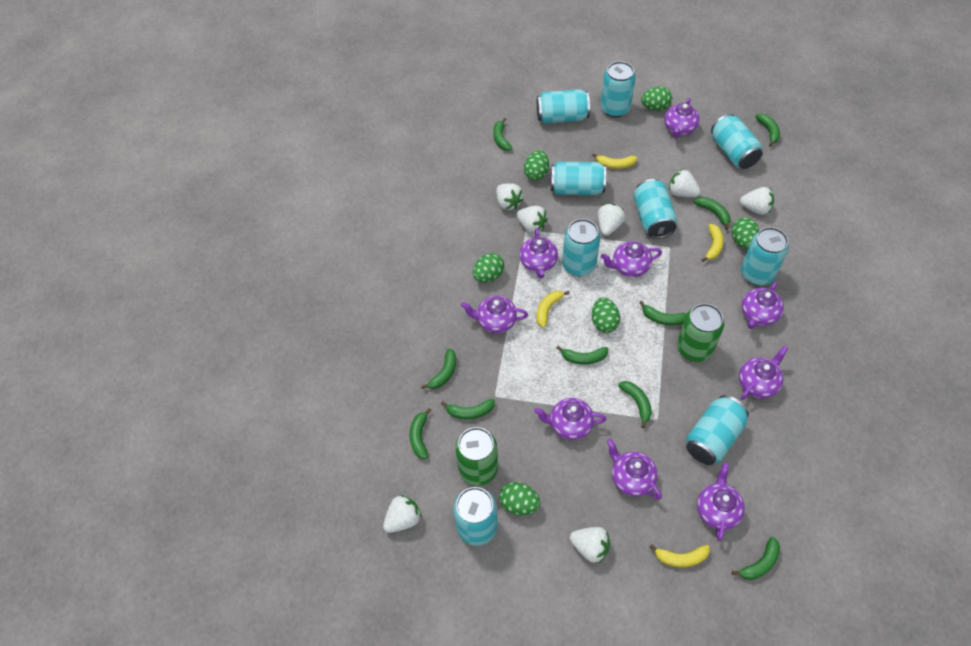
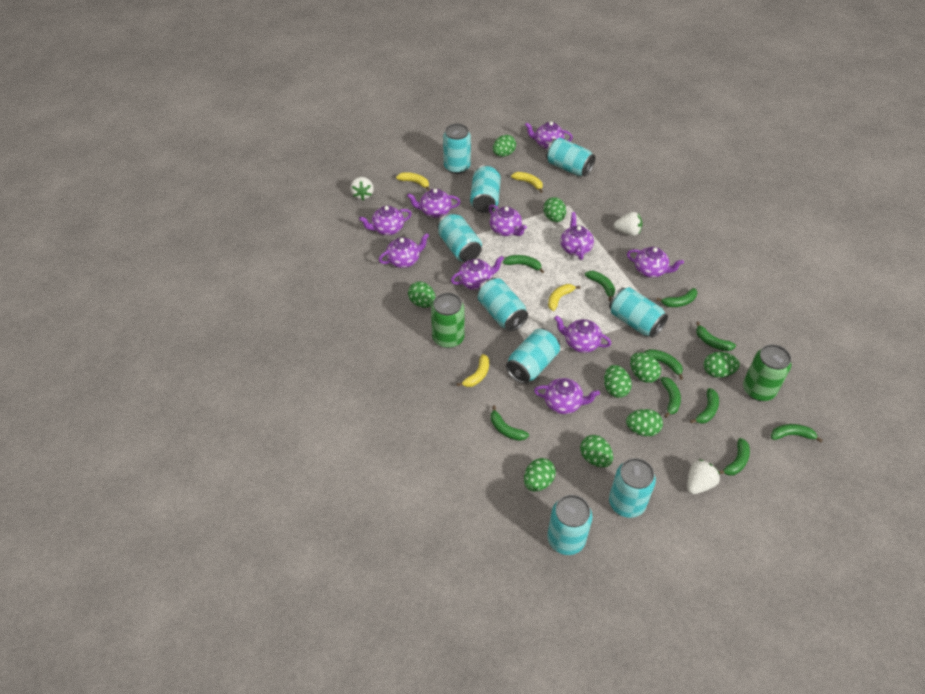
green egg: 6 -> 9
purple teapot: 9 -> 10
white strawberry: 7 -> 3

